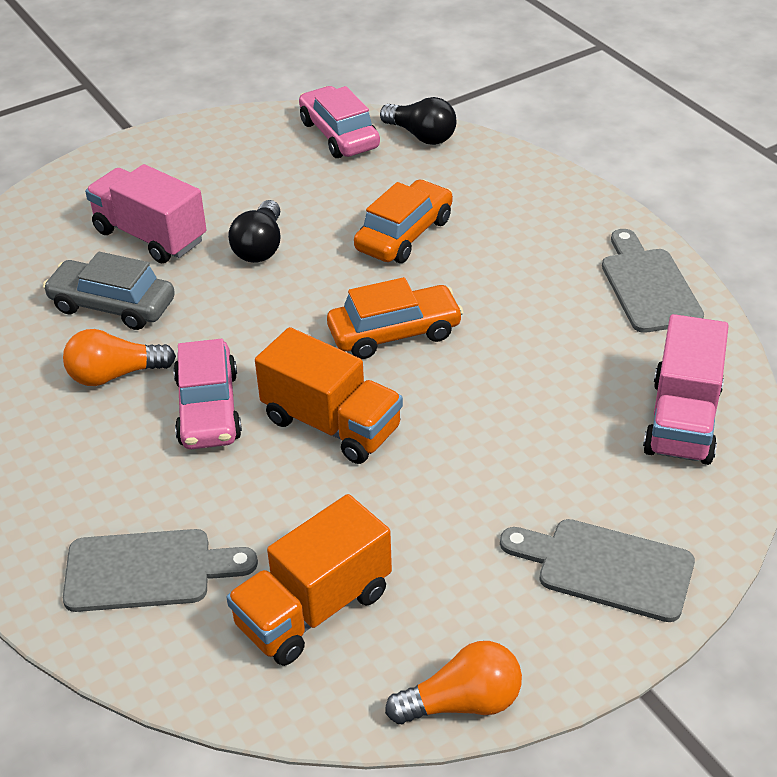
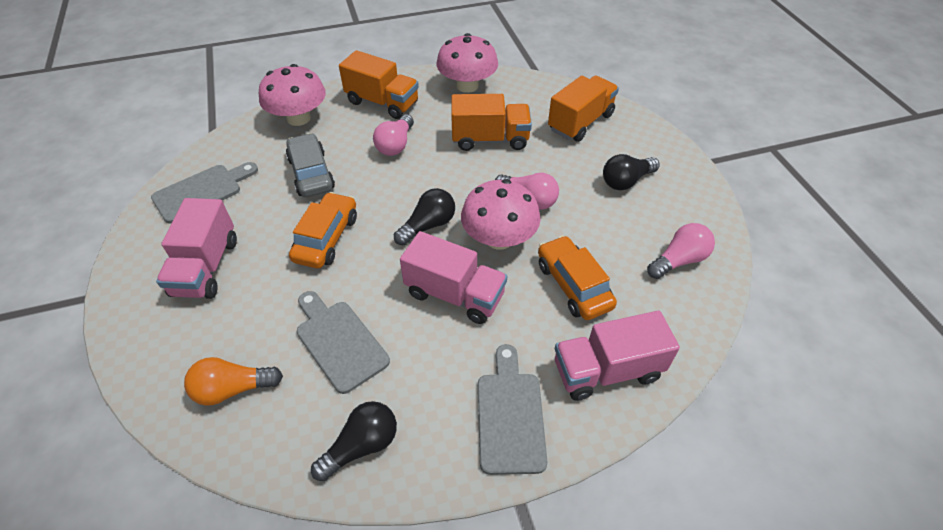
black light bulb: 2 -> 3
orange light bulb: 2 -> 1
orange truck: 2 -> 3
pink car: 2 -> 0
pink light bulb: 0 -> 3
pink mushroom: 0 -> 3
pink truck: 2 -> 3

